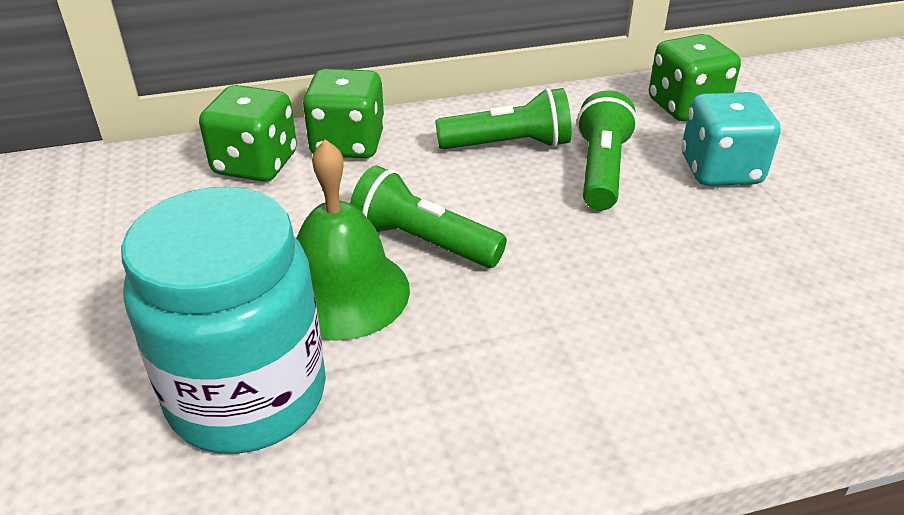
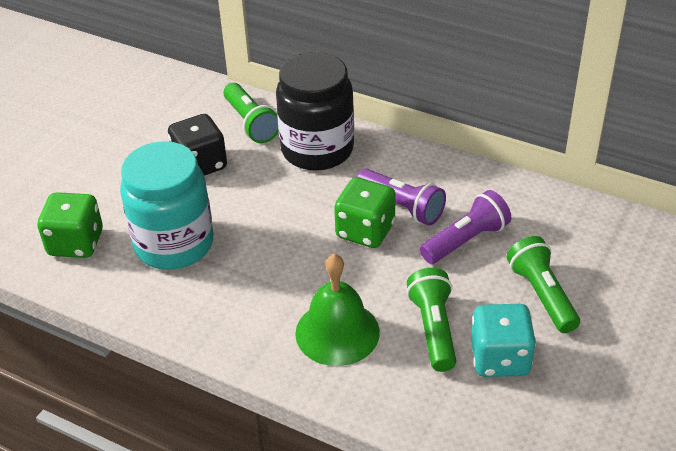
black dice: 0 -> 1
black jar: 0 -> 1
green dice: 3 -> 2
purple flashlight: 0 -> 2

